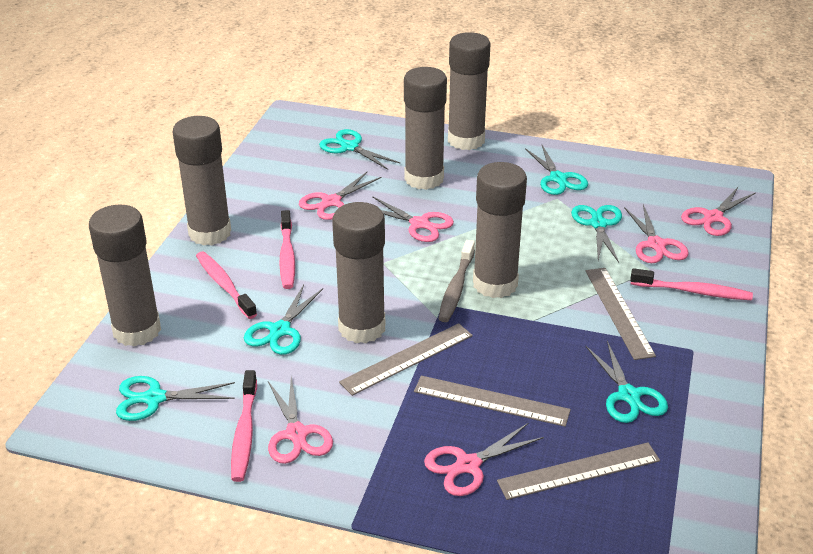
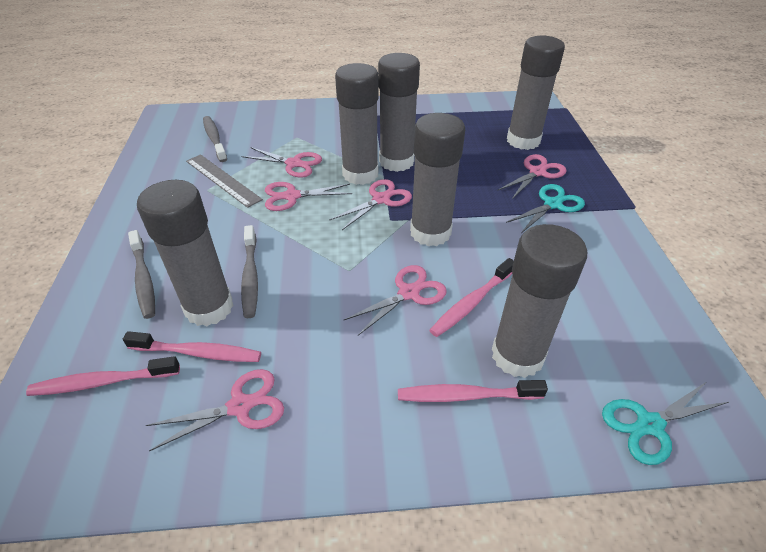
grey ruler: 4 -> 1
grey toothbrush: 1 -> 3
turquoise scissors: 6 -> 2

